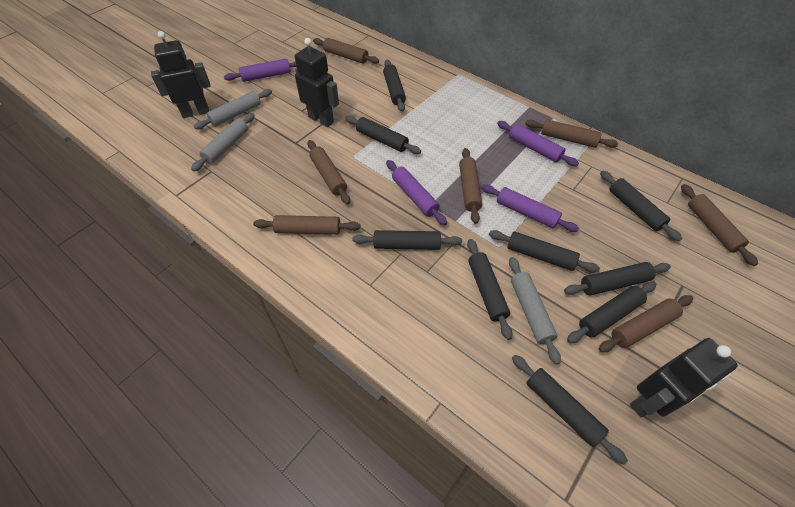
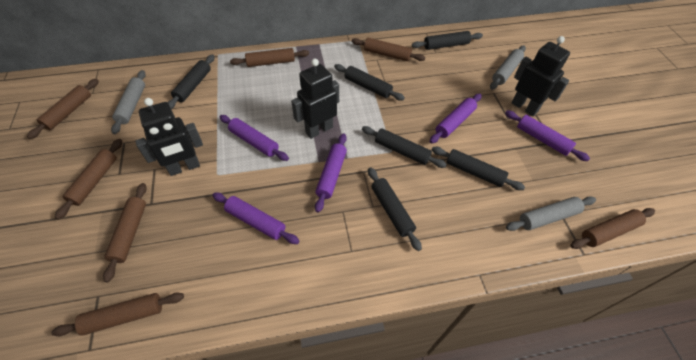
black rolling pin: 9 -> 6
purple rolling pin: 4 -> 5

